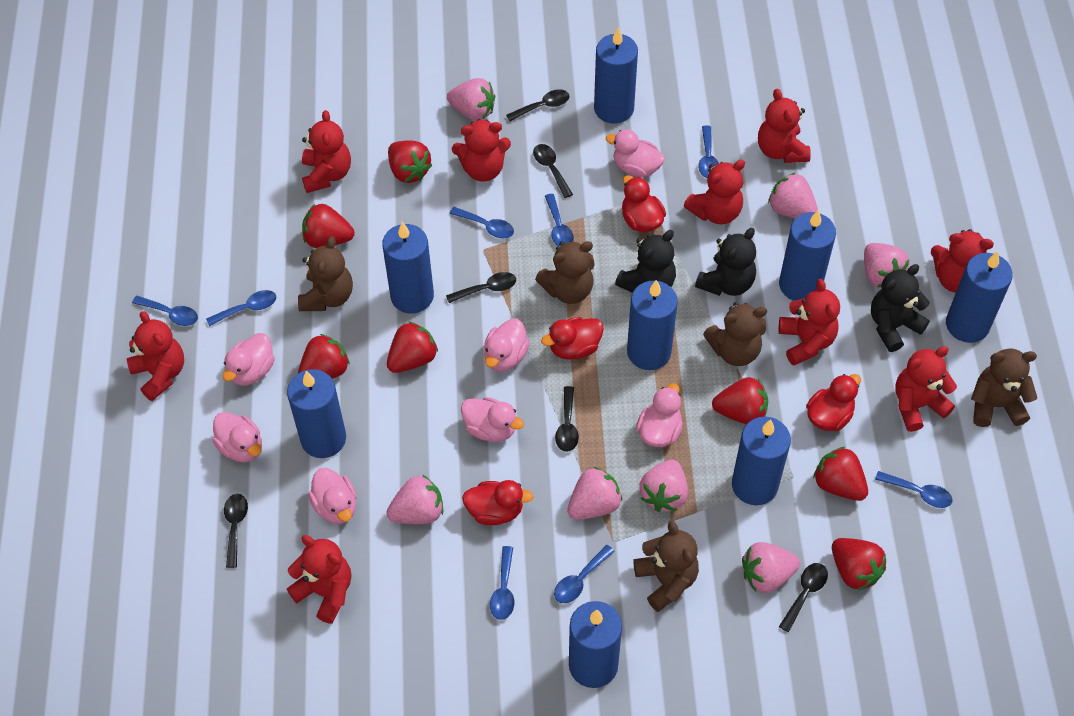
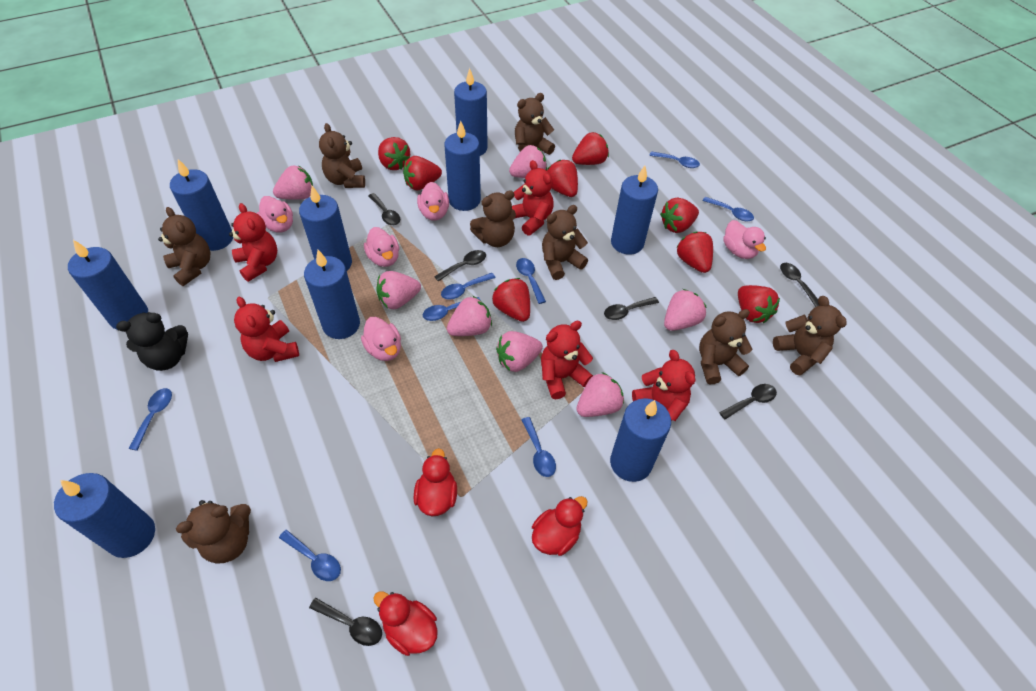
black teddy bear: 3 -> 1
blue candle: 8 -> 9
brown teddy bear: 5 -> 8
pink duck: 7 -> 5
red duck: 4 -> 3
red strawberry: 7 -> 8
red teddy bear: 9 -> 5

